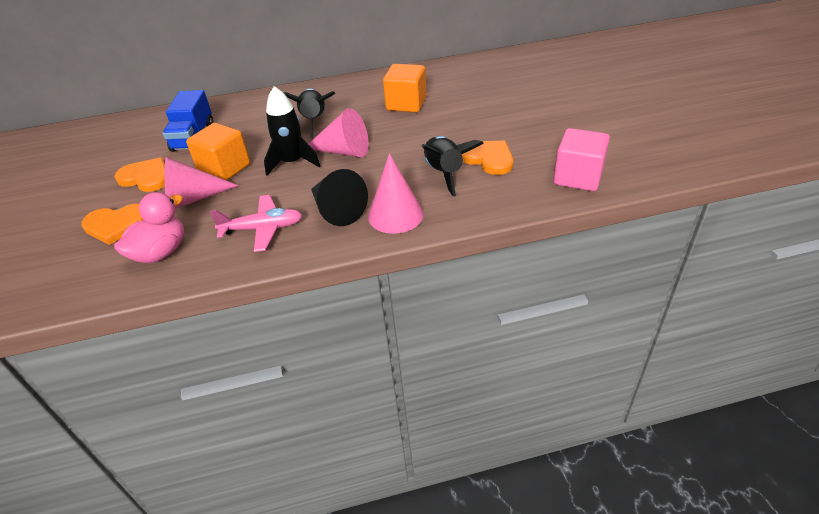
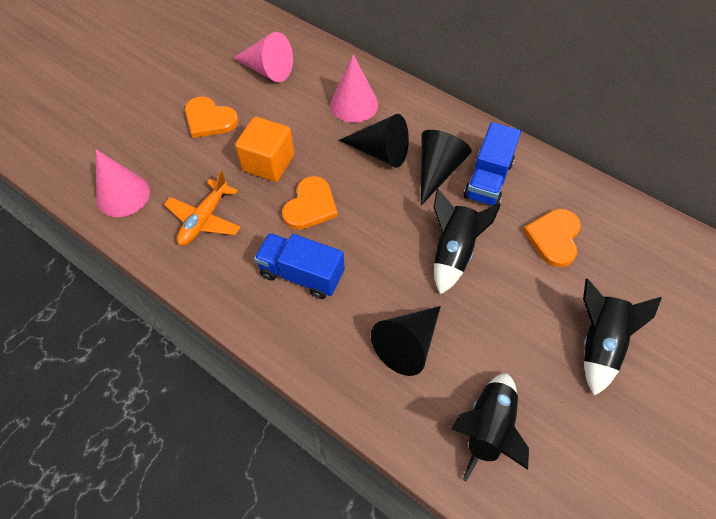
black cone: 1 -> 3
blue truck: 1 -> 2
orange cube: 2 -> 1
orange plane: 0 -> 1
pink cube: 1 -> 0
pink duck: 1 -> 0
pink plane: 1 -> 0

